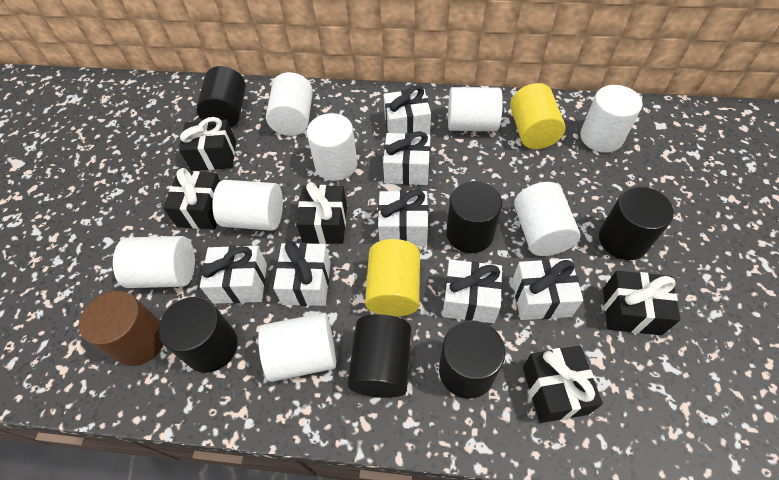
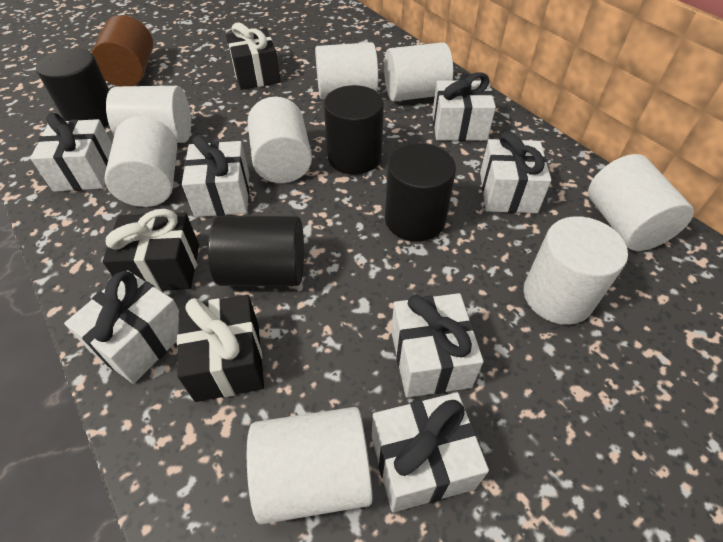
black cylinder: 6 -> 4
black gift: 5 -> 3
yellow cylinder: 2 -> 0

